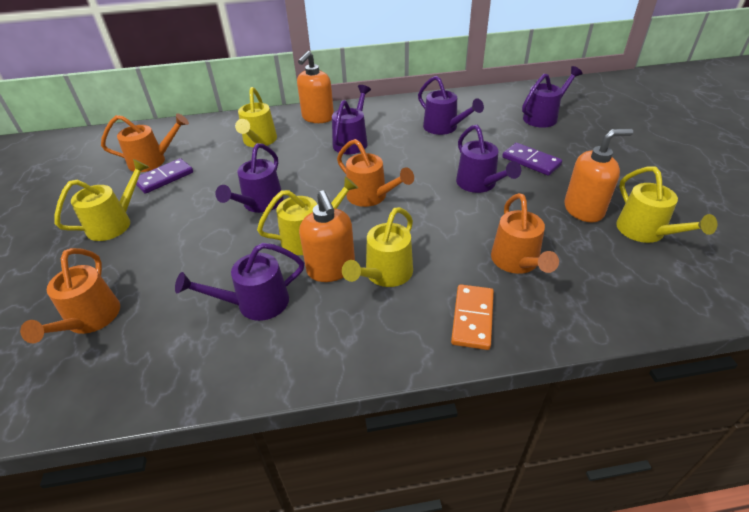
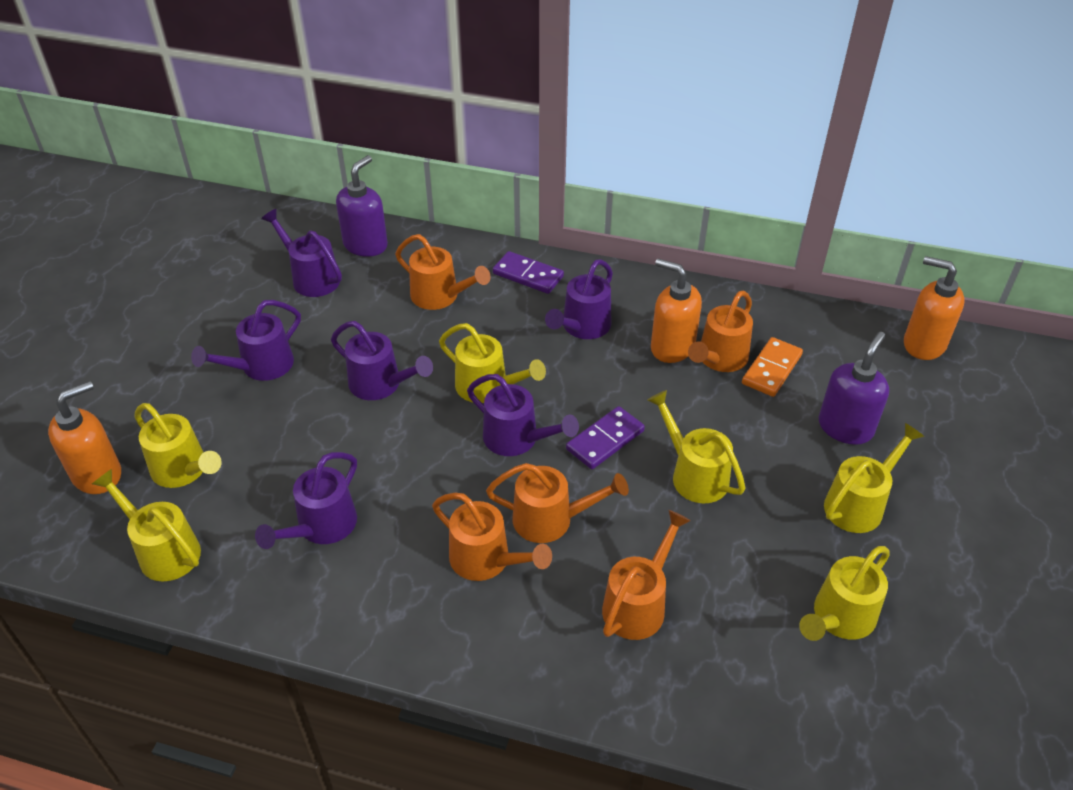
orange watering can: 4 -> 5
purple soap dispenser: 0 -> 2
yellow watering can: 5 -> 6

